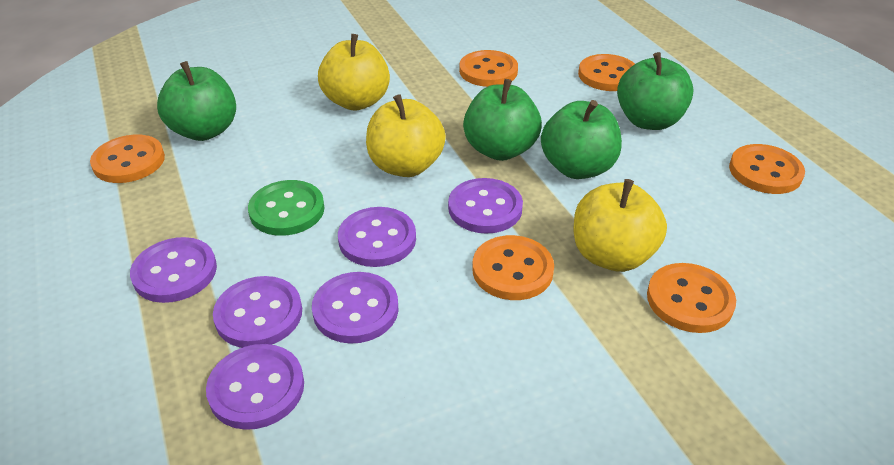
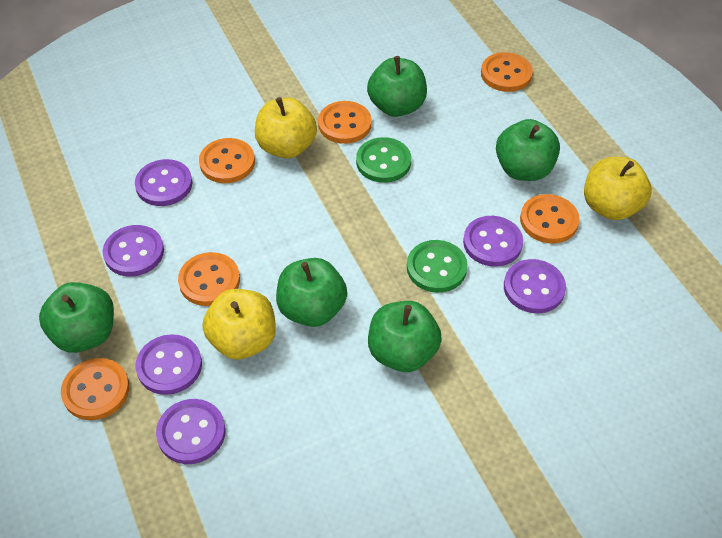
green apple: 4 -> 5
green button: 1 -> 2

